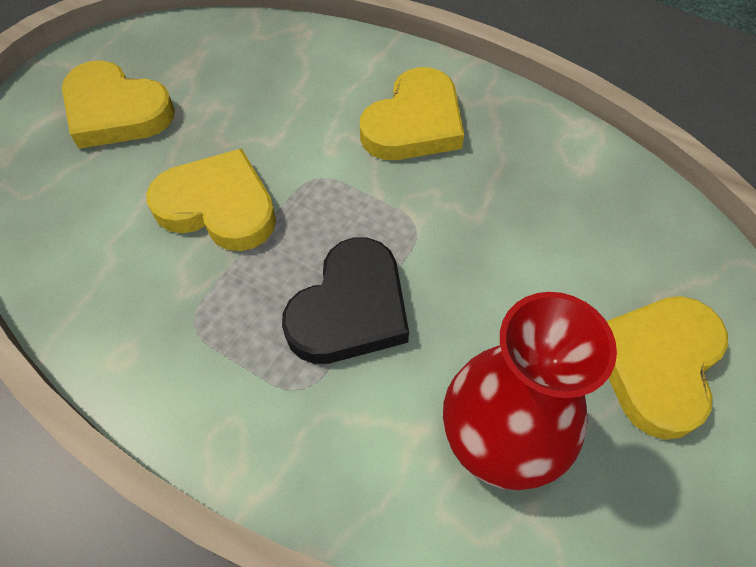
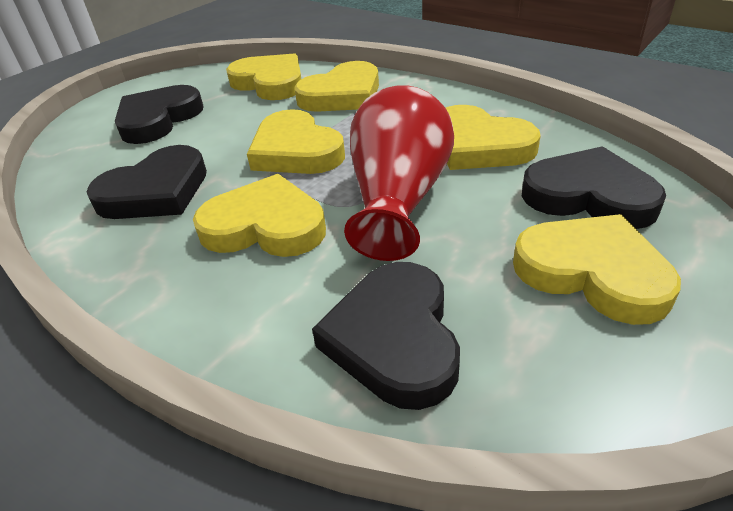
black heart: 1 -> 4
yellow heart: 4 -> 6

